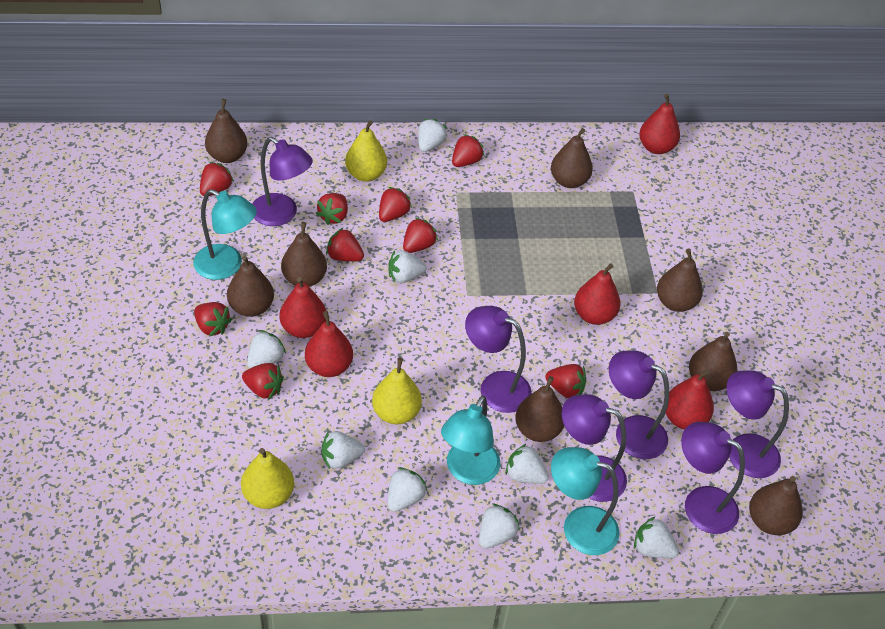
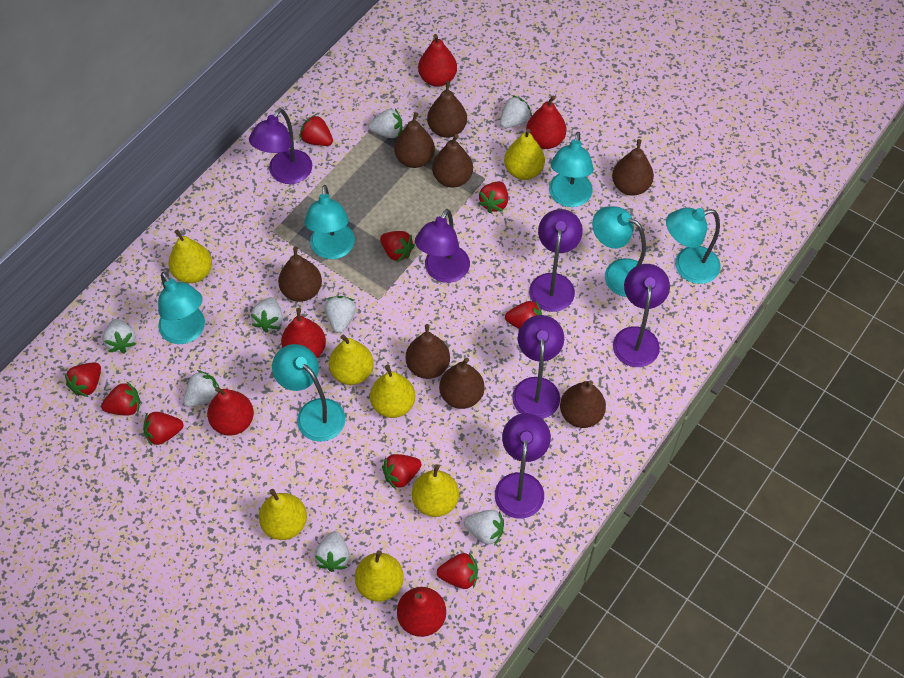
turquoise lamp: 3 -> 6
yellow pear: 3 -> 7

